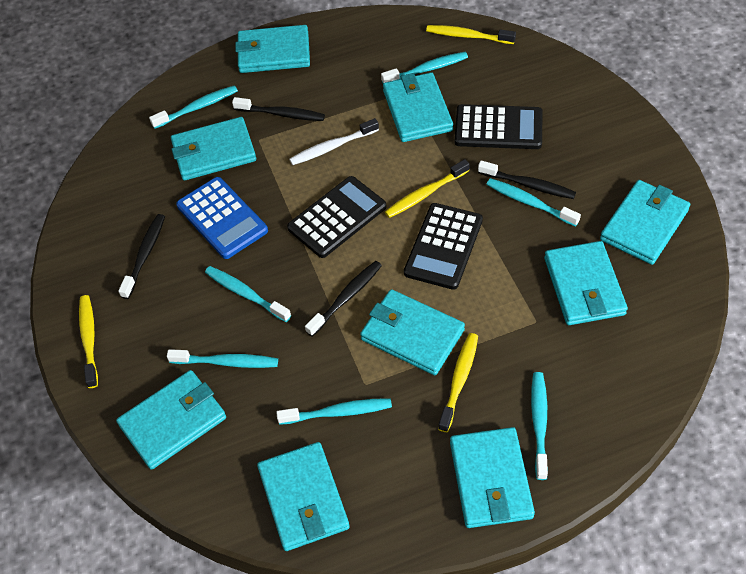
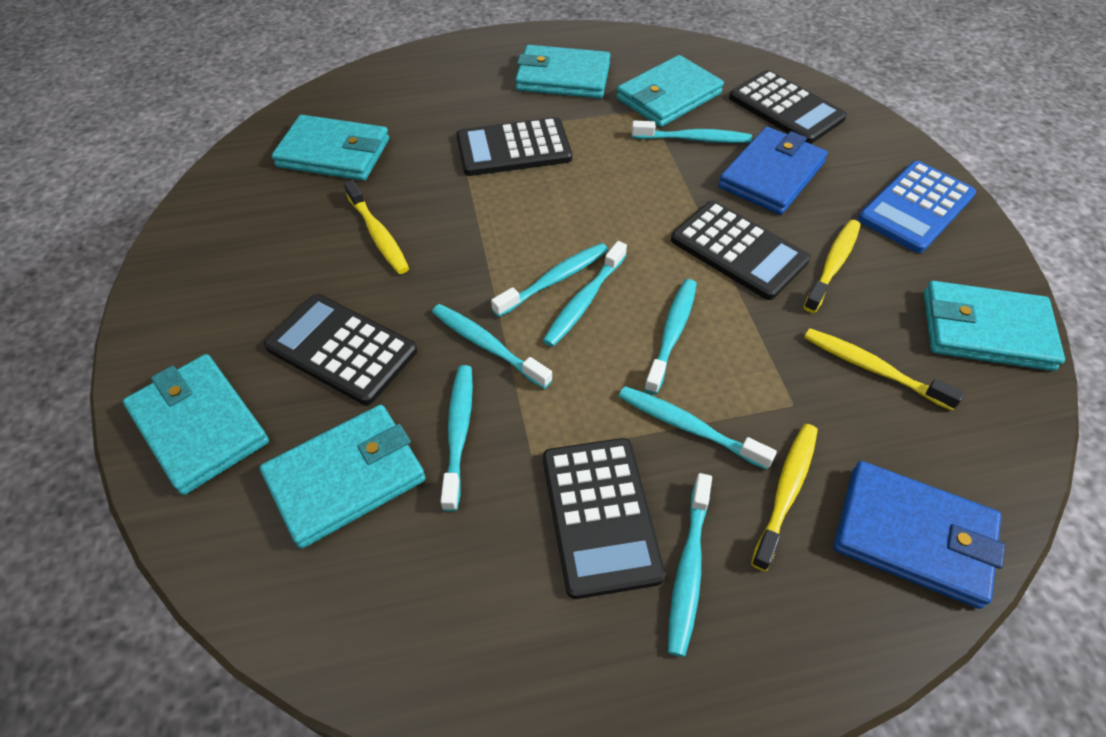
black calculator: 3 -> 5
black toothbrush: 4 -> 0
blue wallet: 0 -> 2
turquoise toothbrush: 7 -> 8
turquoise wallet: 9 -> 6
white toothbrush: 1 -> 0

